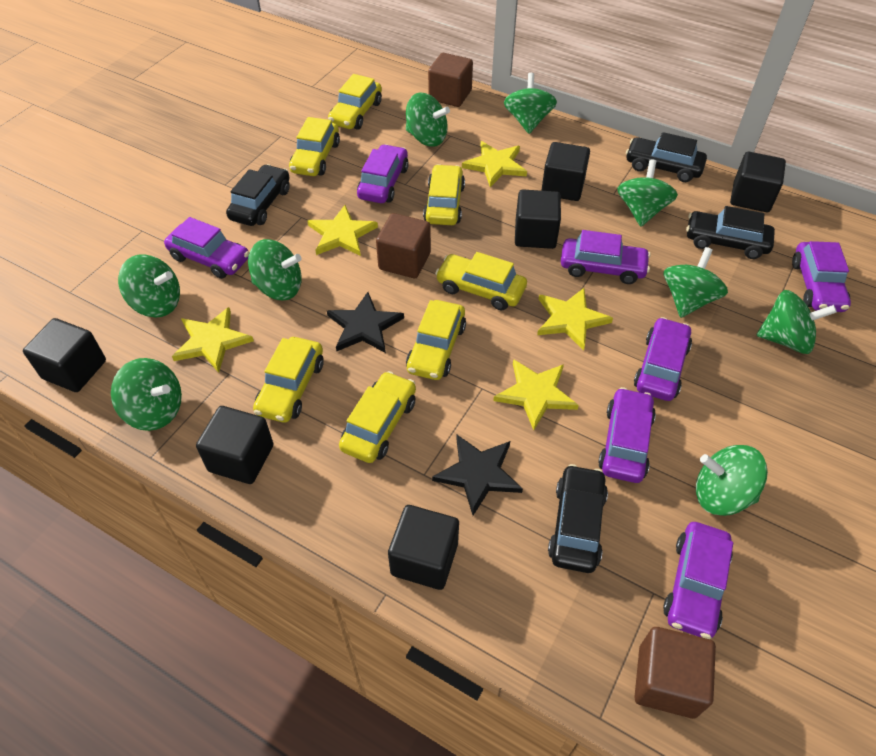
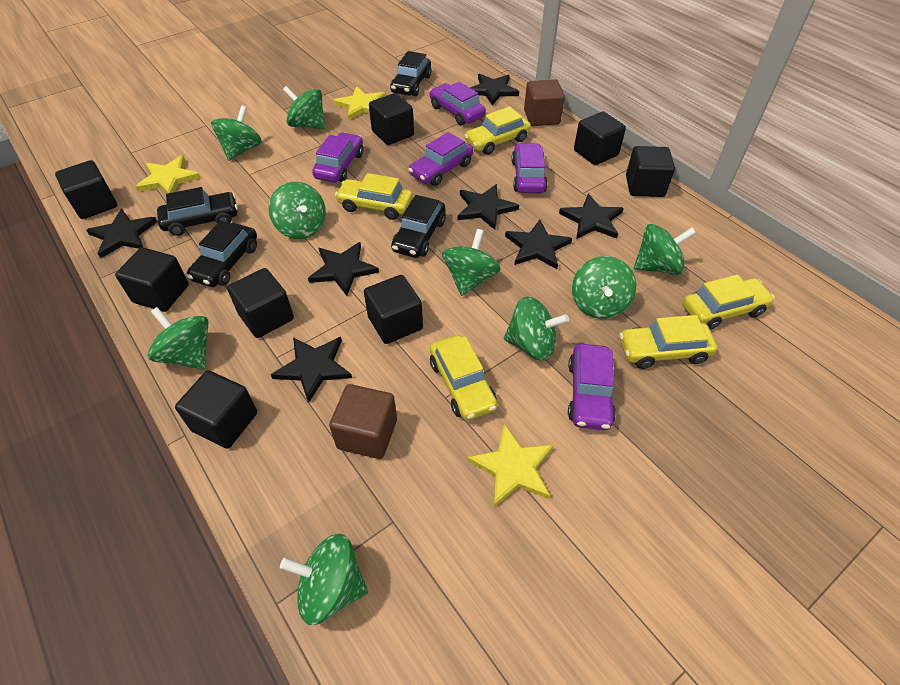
black cube: 6 -> 8
black star: 2 -> 7
brown cube: 3 -> 2
purple car: 7 -> 5
yellow car: 7 -> 5
yellow star: 5 -> 3

